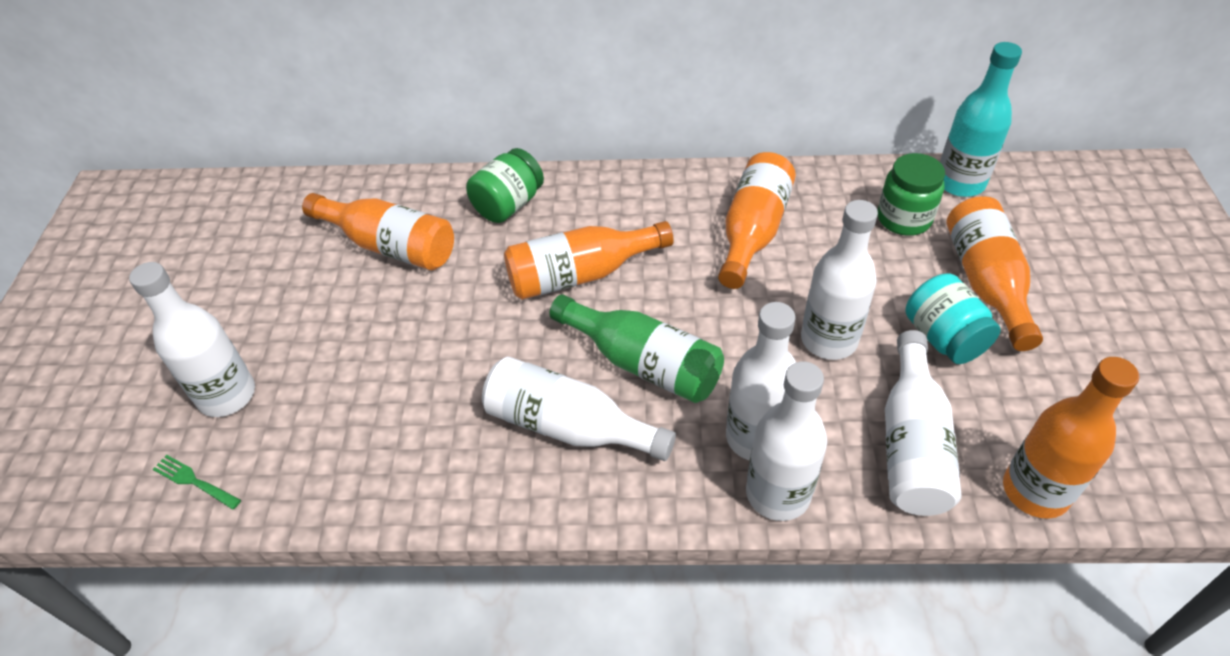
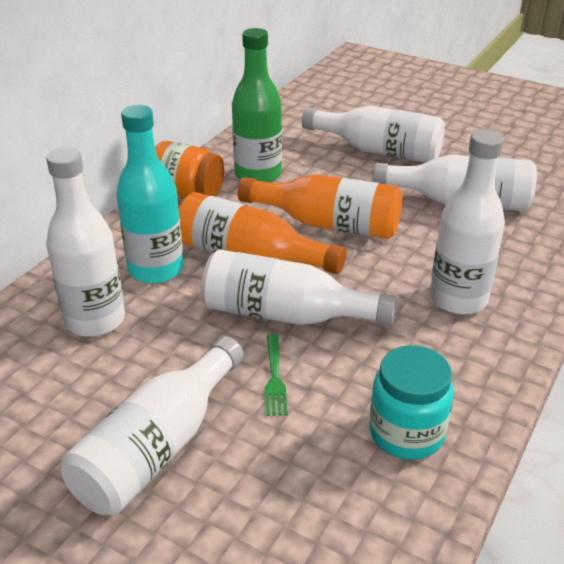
green jar: 2 -> 0
orange bottle: 5 -> 2
orange jar: 0 -> 1

